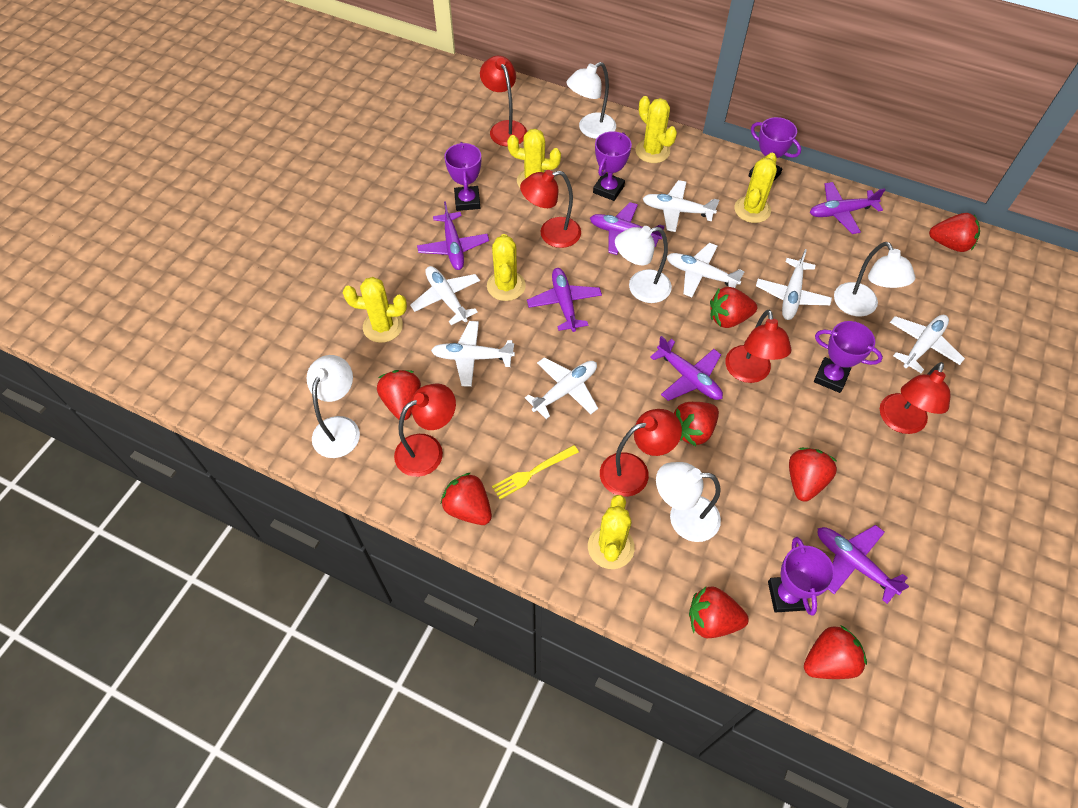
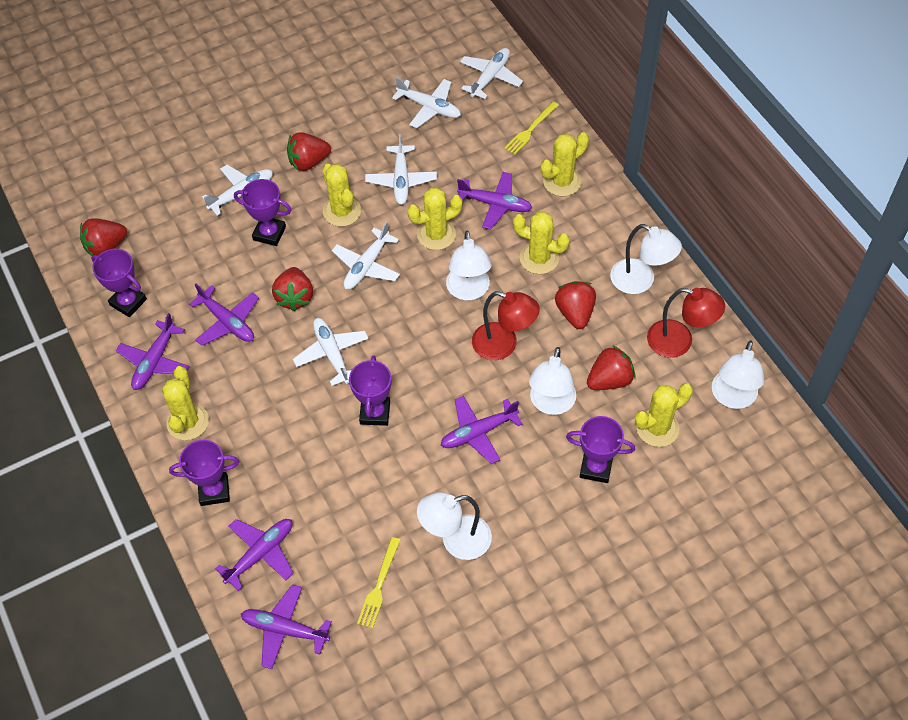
red lamp: 6 -> 2
red strawberry: 8 -> 5
white plane: 7 -> 6
yellow fork: 1 -> 2

